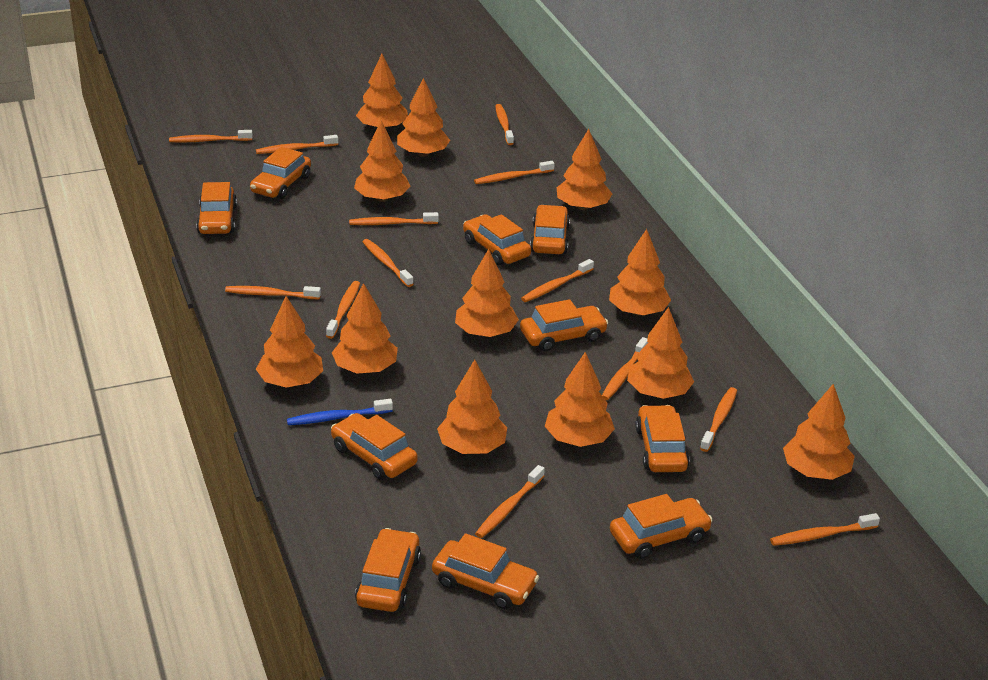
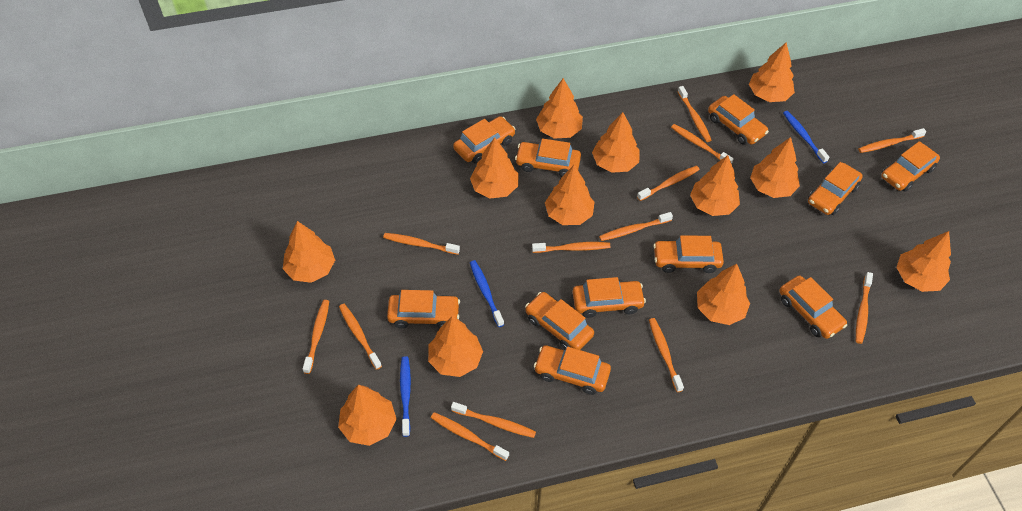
blue toothbrush: 1 -> 3
orange car: 10 -> 11

